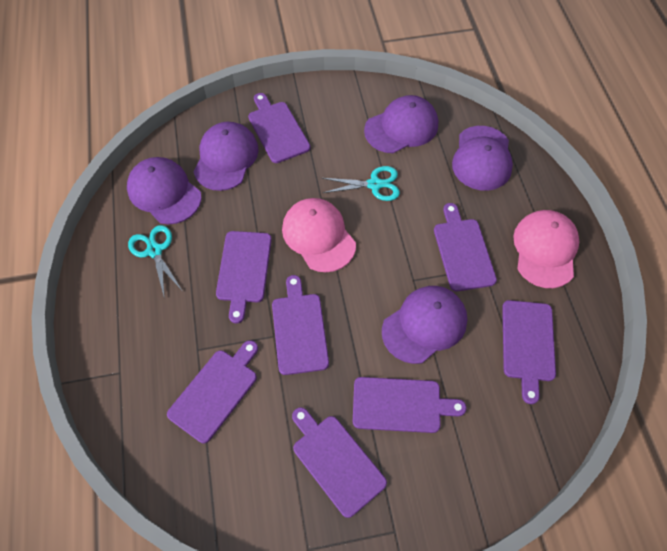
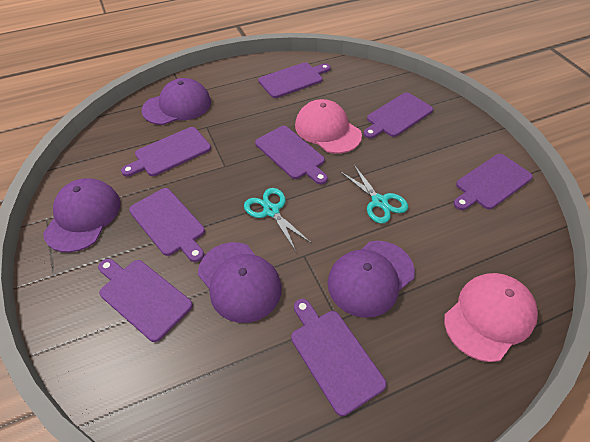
purple cap: 5 -> 4

